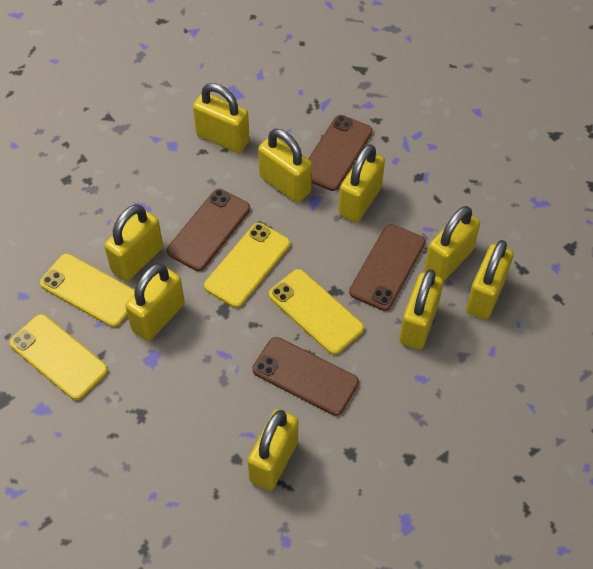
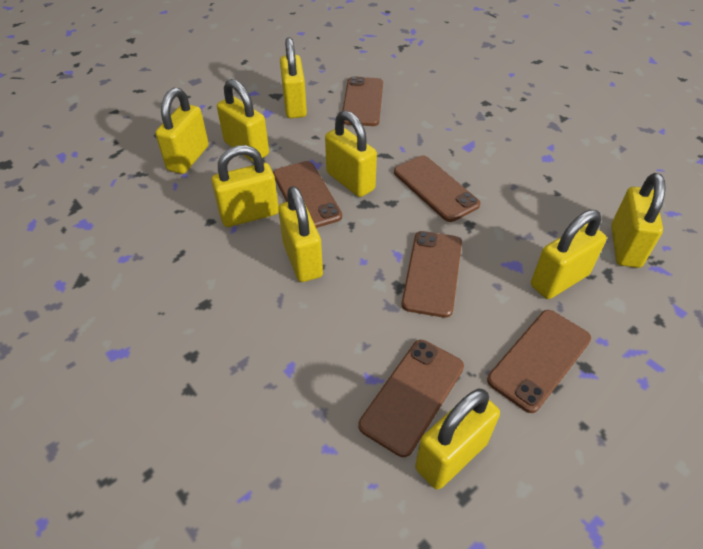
brown phone: 4 -> 6
yellow phone: 4 -> 0

